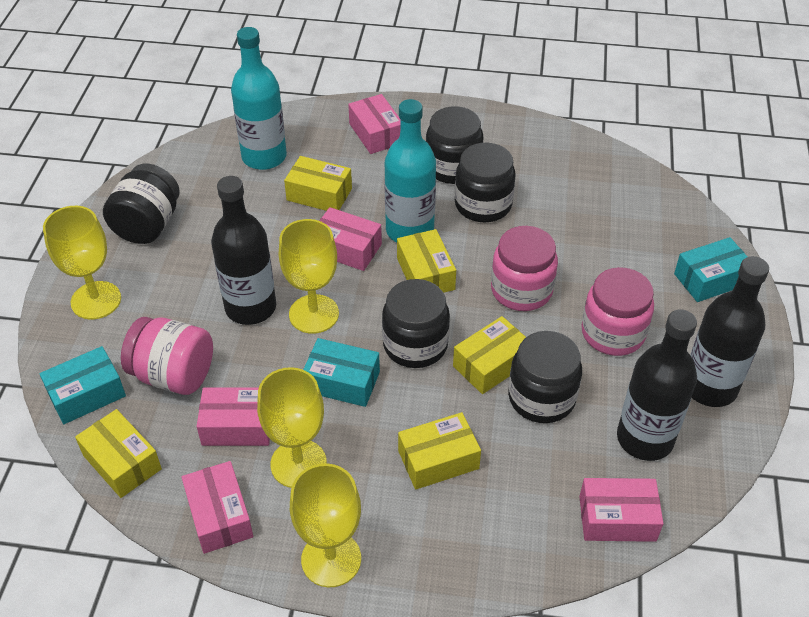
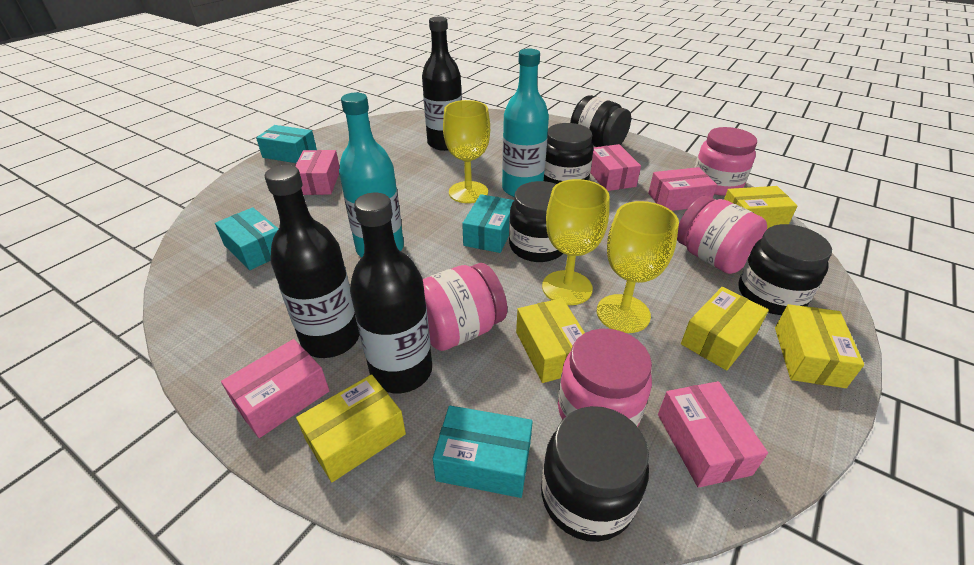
pink jar: 3 -> 4
turquoise box: 3 -> 4
yellow goblet: 4 -> 3

